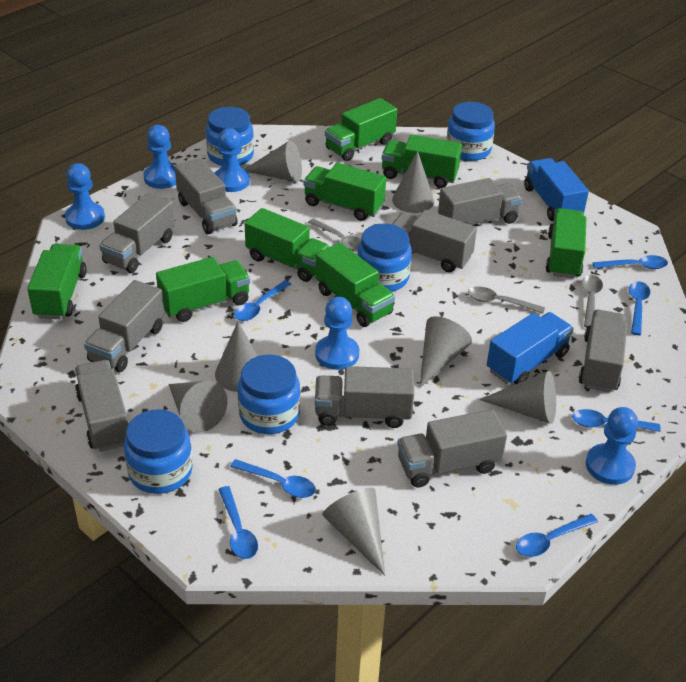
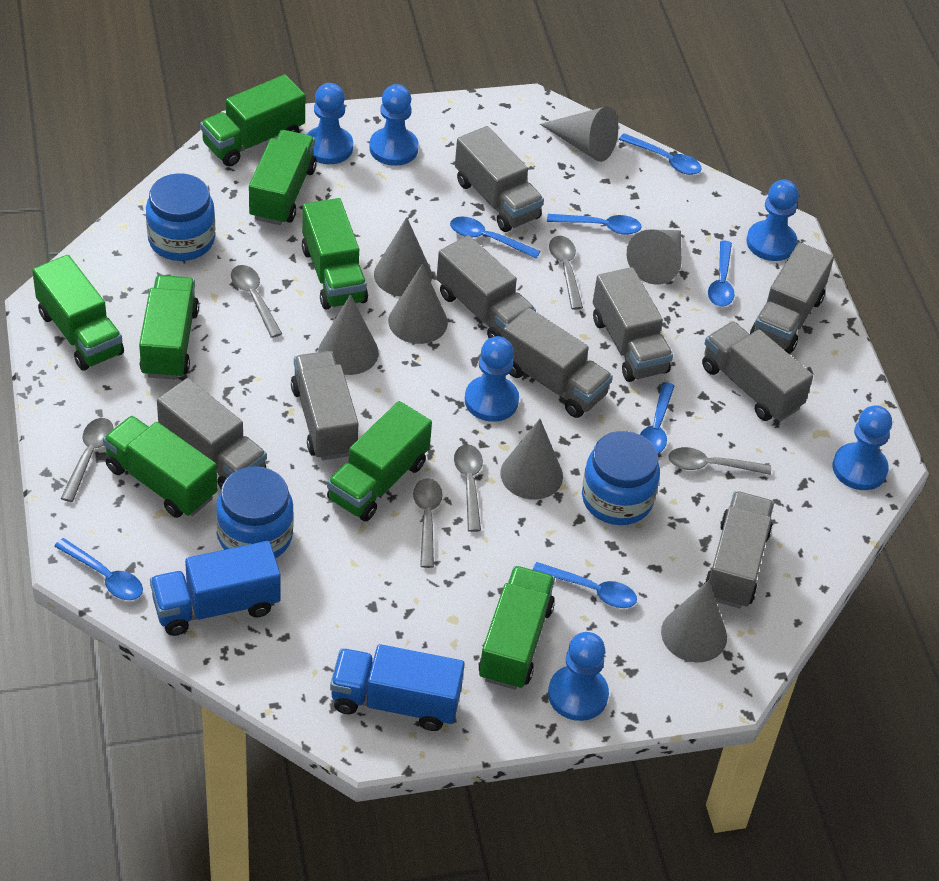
blue jar: 5 -> 3
blue pawn: 5 -> 6
grey spoon: 3 -> 6

